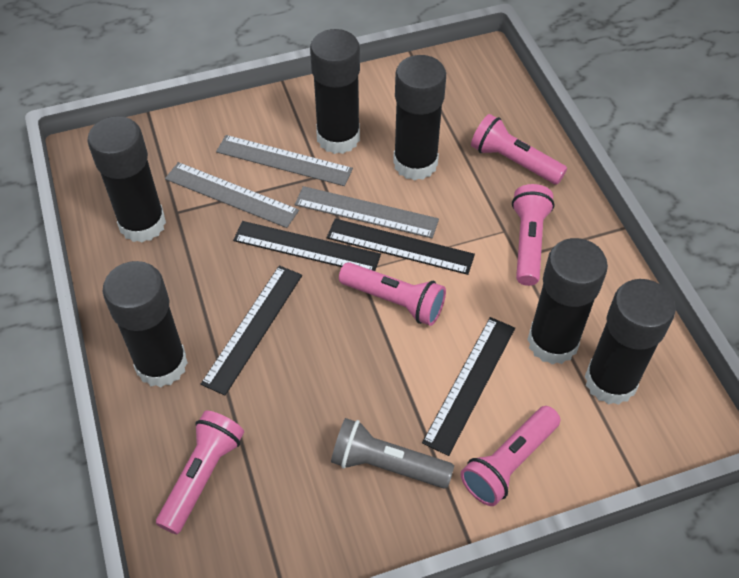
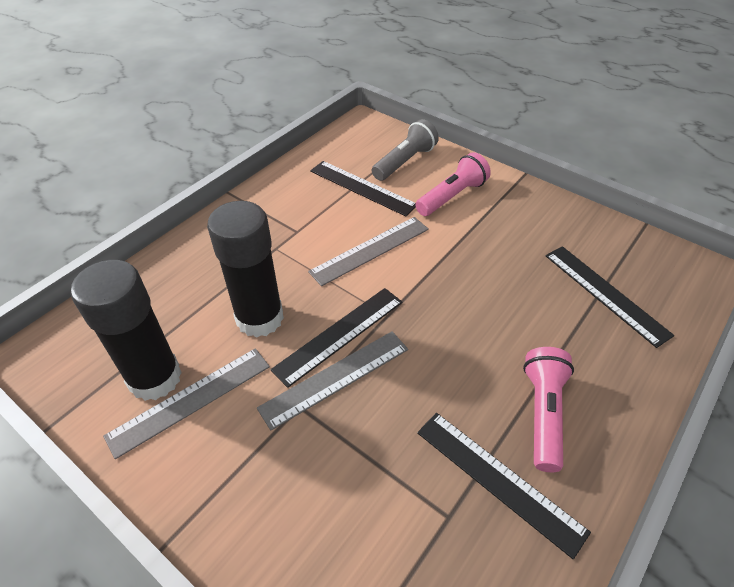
black glue stick: 6 -> 2
pink flashlight: 5 -> 2

